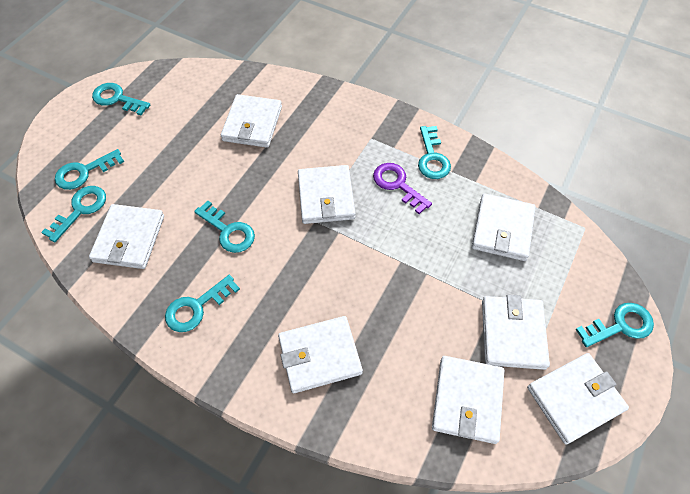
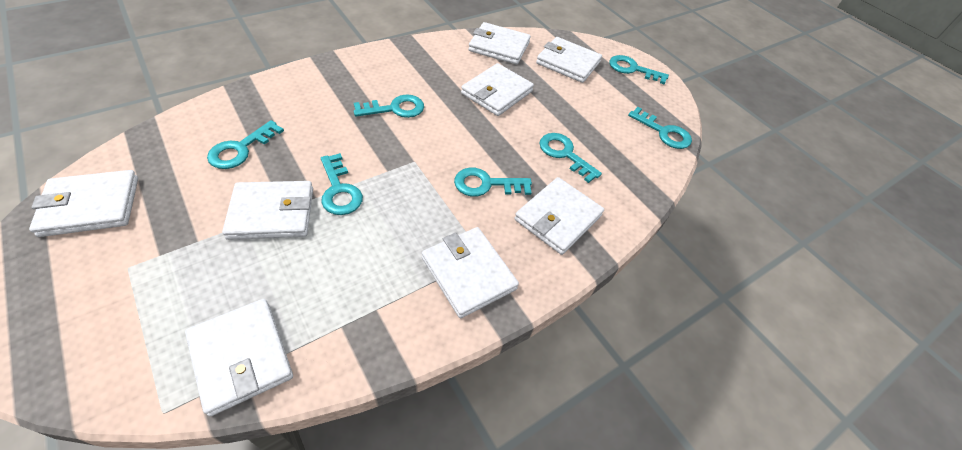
purple key: 1 -> 0

